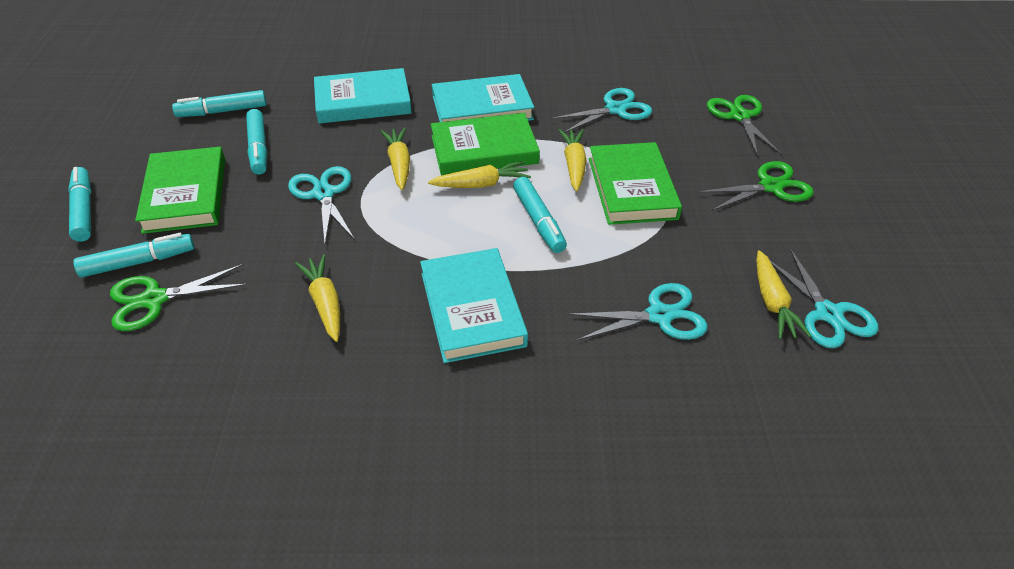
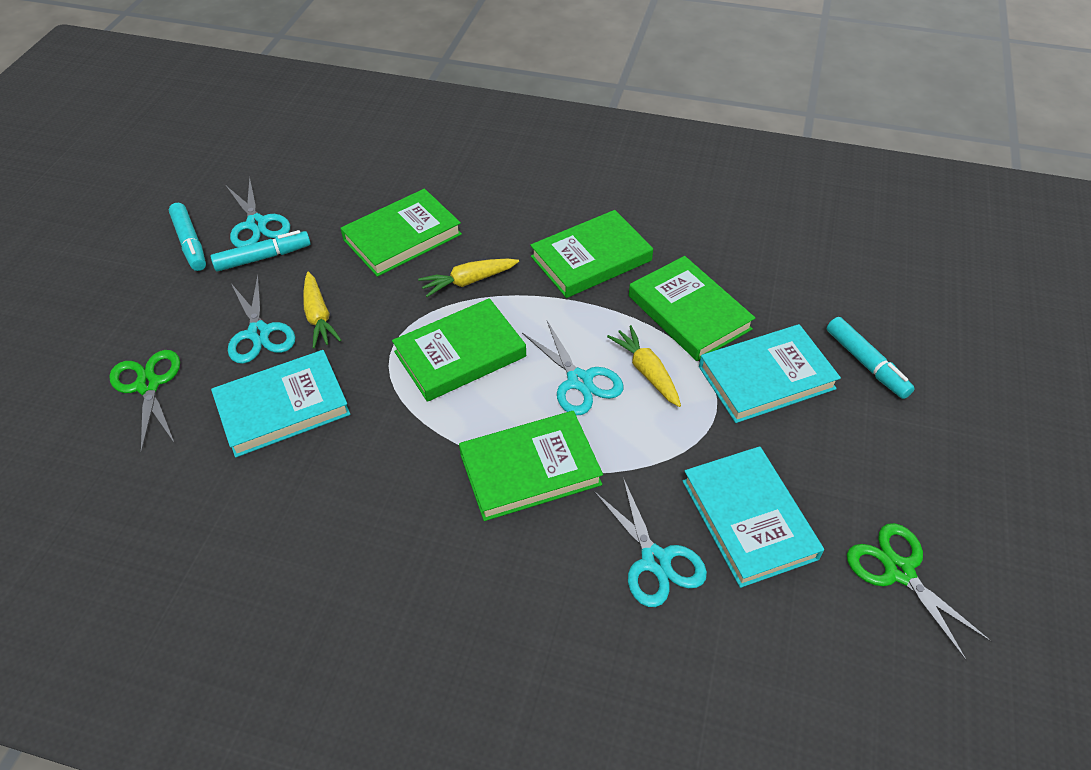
green book: 3 -> 5
green scissors: 3 -> 2
turquoise marker: 5 -> 3
yellow carrot: 5 -> 3

